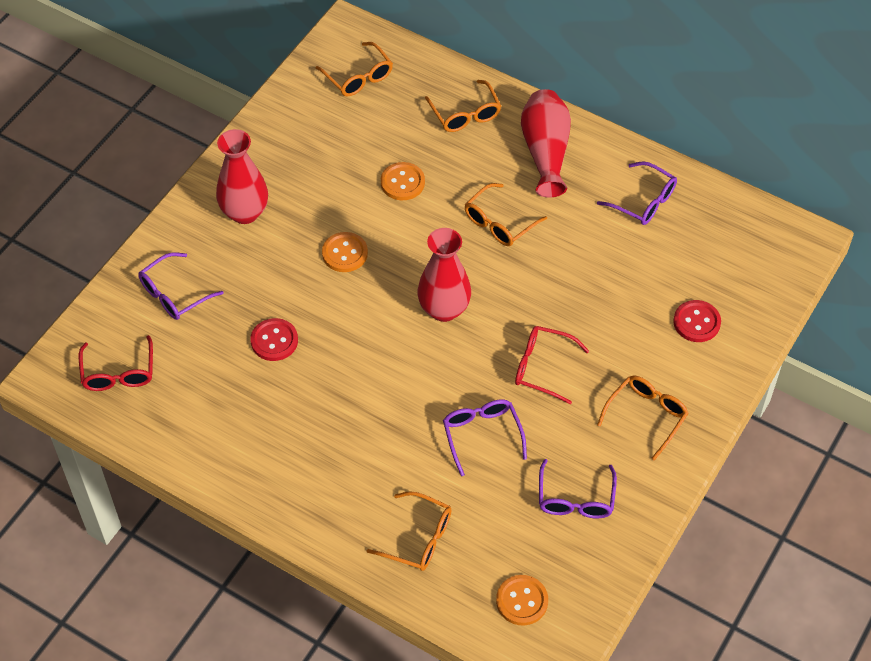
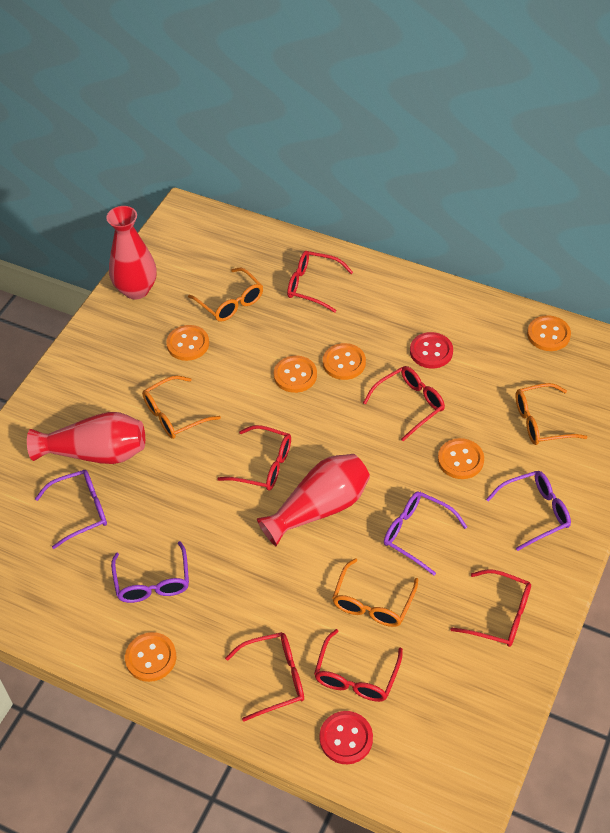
orange button: 3 -> 6
orange glasses: 5 -> 4
red glasses: 2 -> 6

